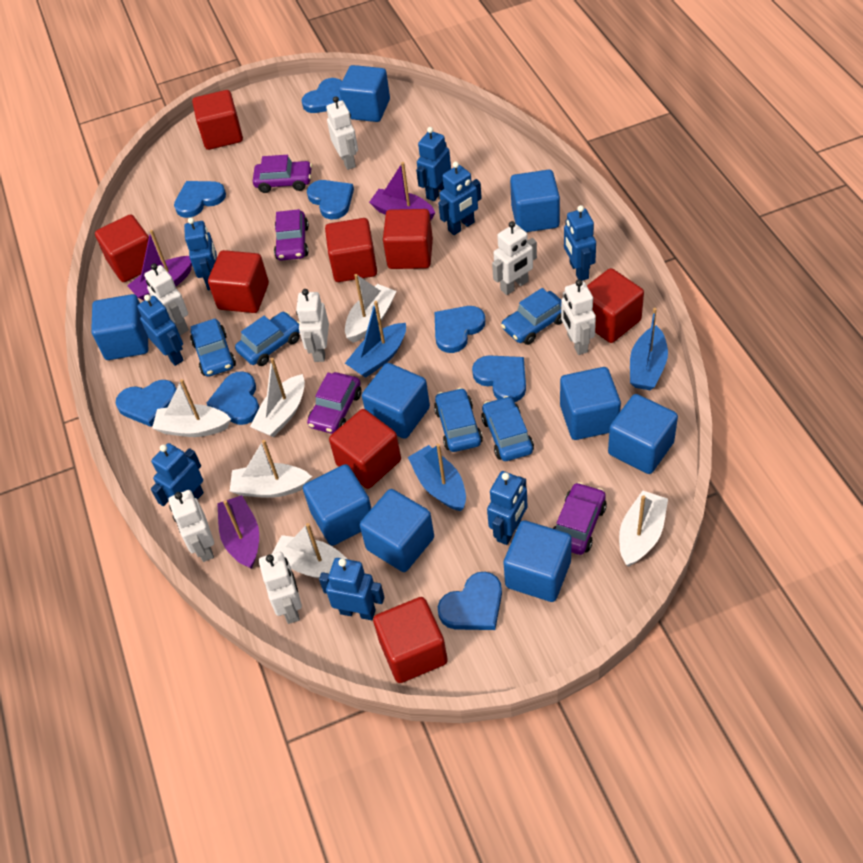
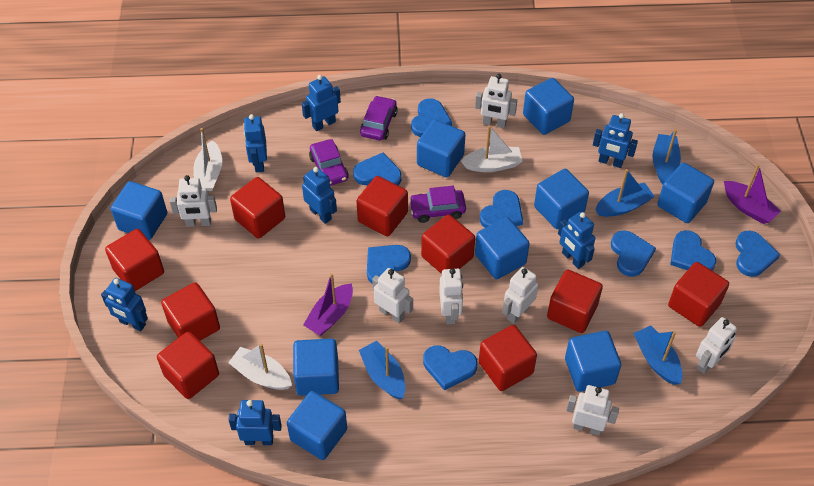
blue boat: 3 -> 4
blue car: 5 -> 0
blue robot: 8 -> 7
purple boat: 3 -> 2
purple car: 4 -> 3
red cube: 8 -> 9
white boat: 6 -> 3

